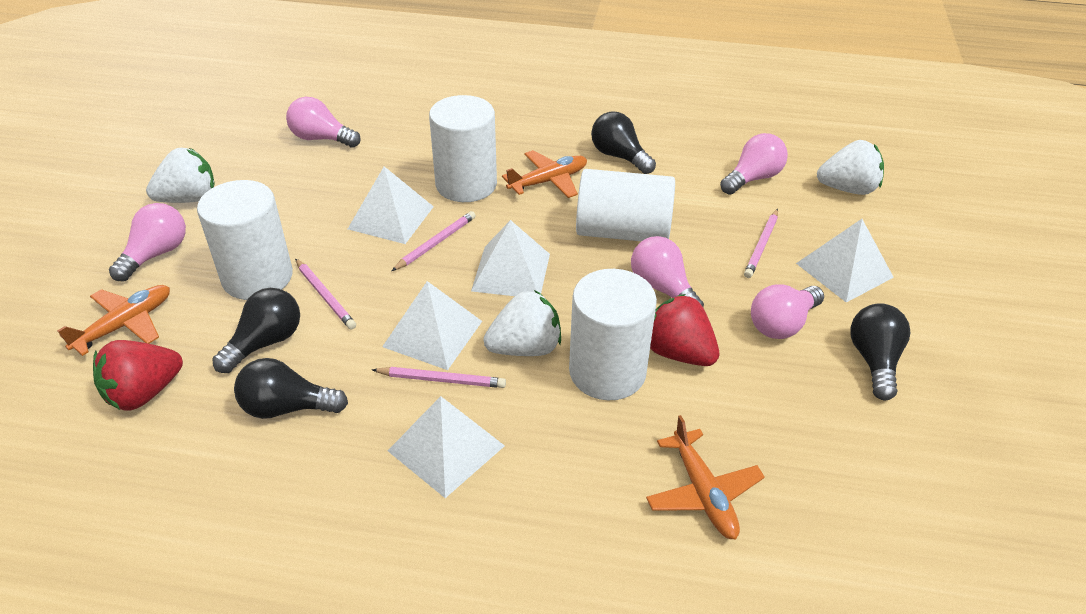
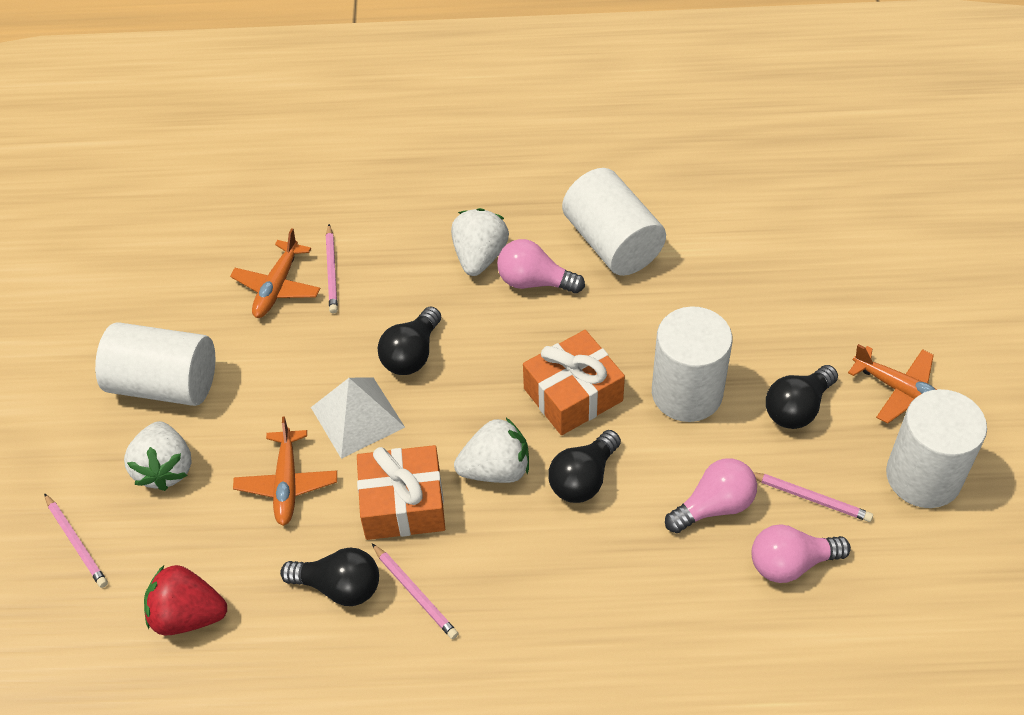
orange gift: 0 -> 2
pink light bulb: 5 -> 3
red strawberry: 2 -> 1
white pyramid: 5 -> 1

